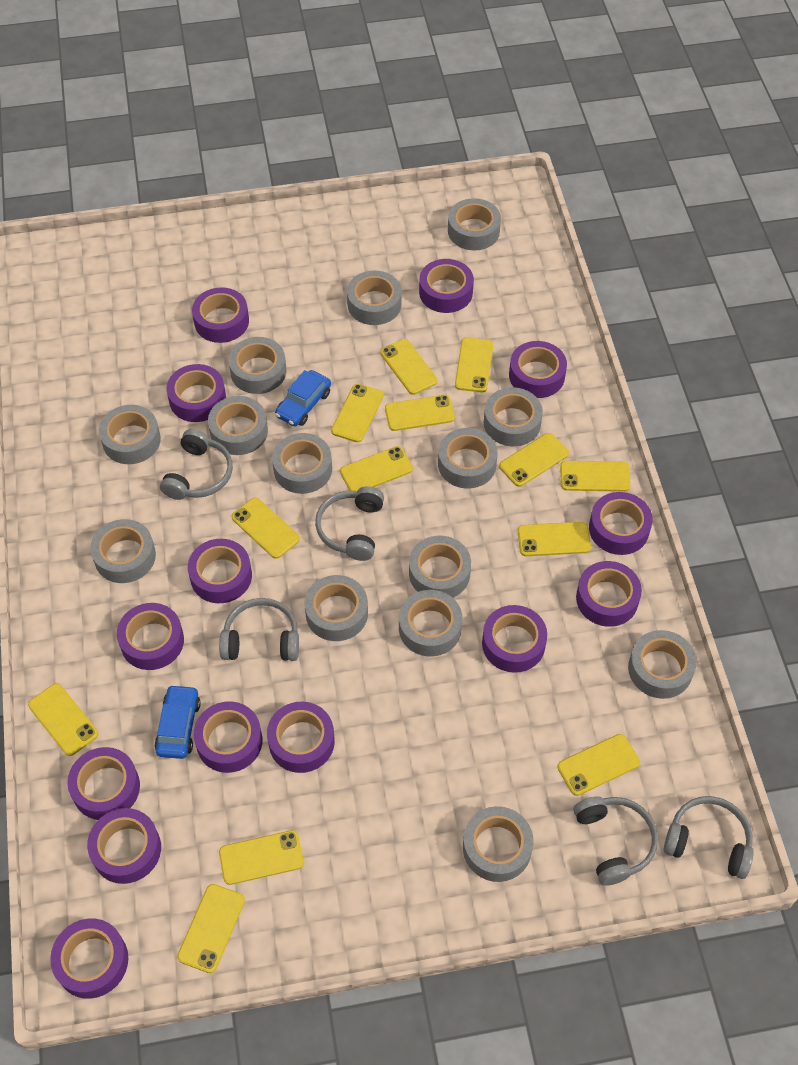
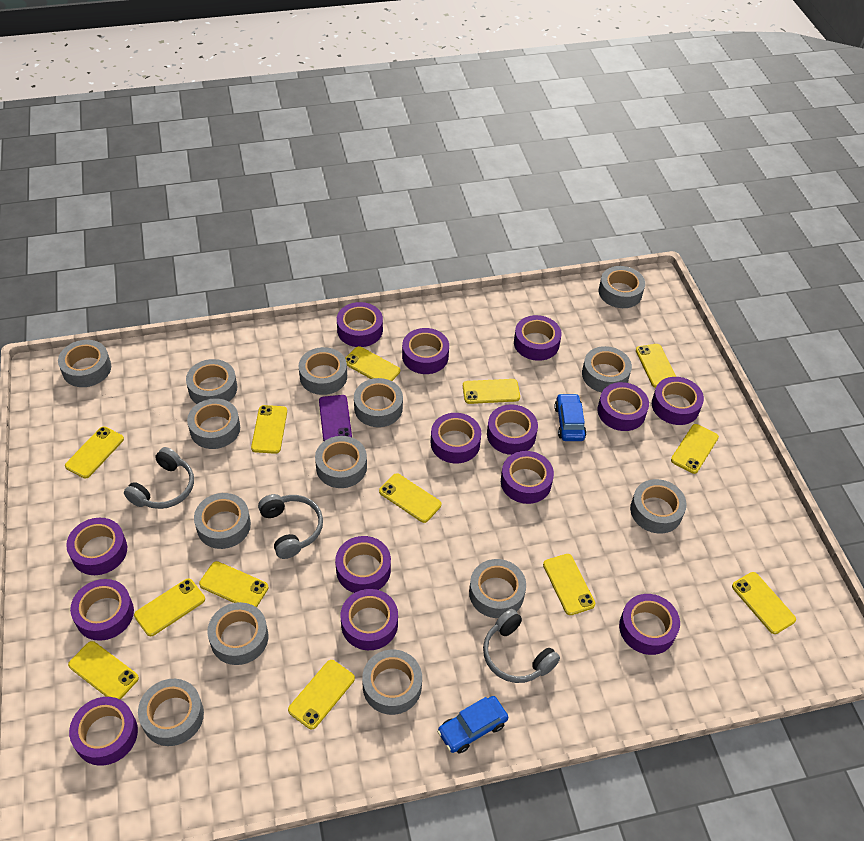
grey headphones: 5 -> 3
purple phone: 0 -> 1

